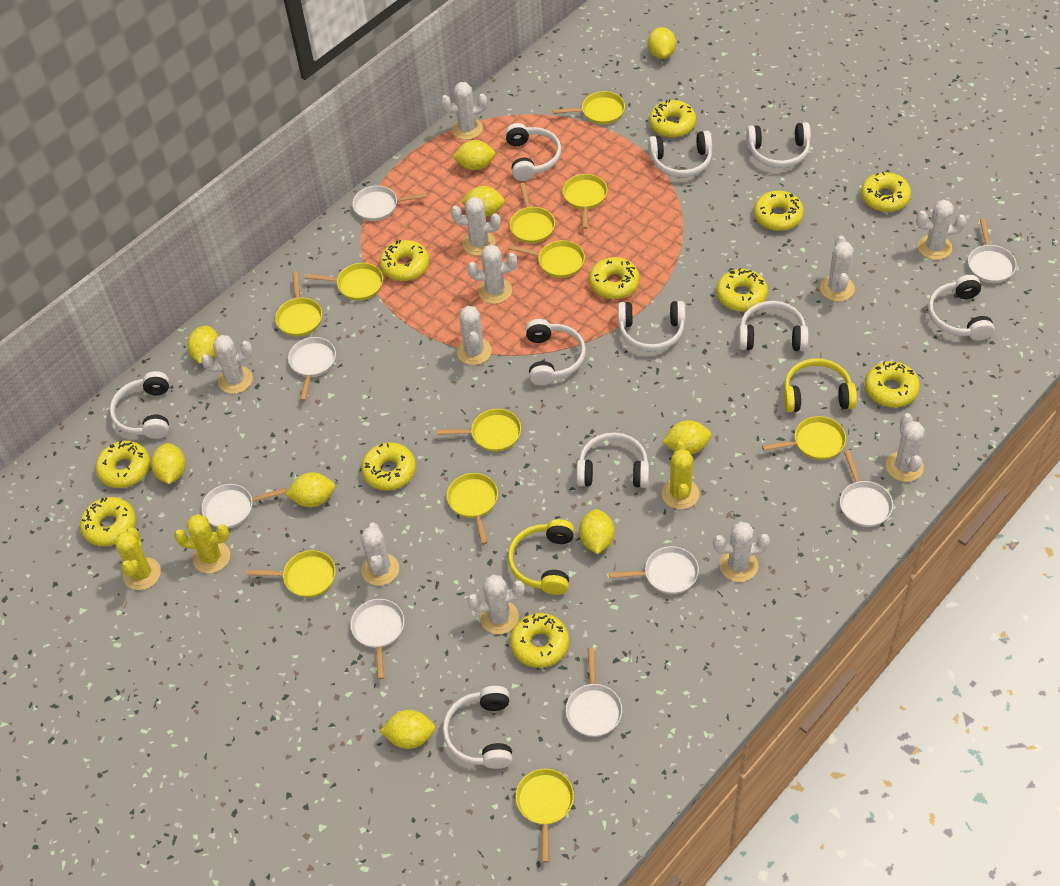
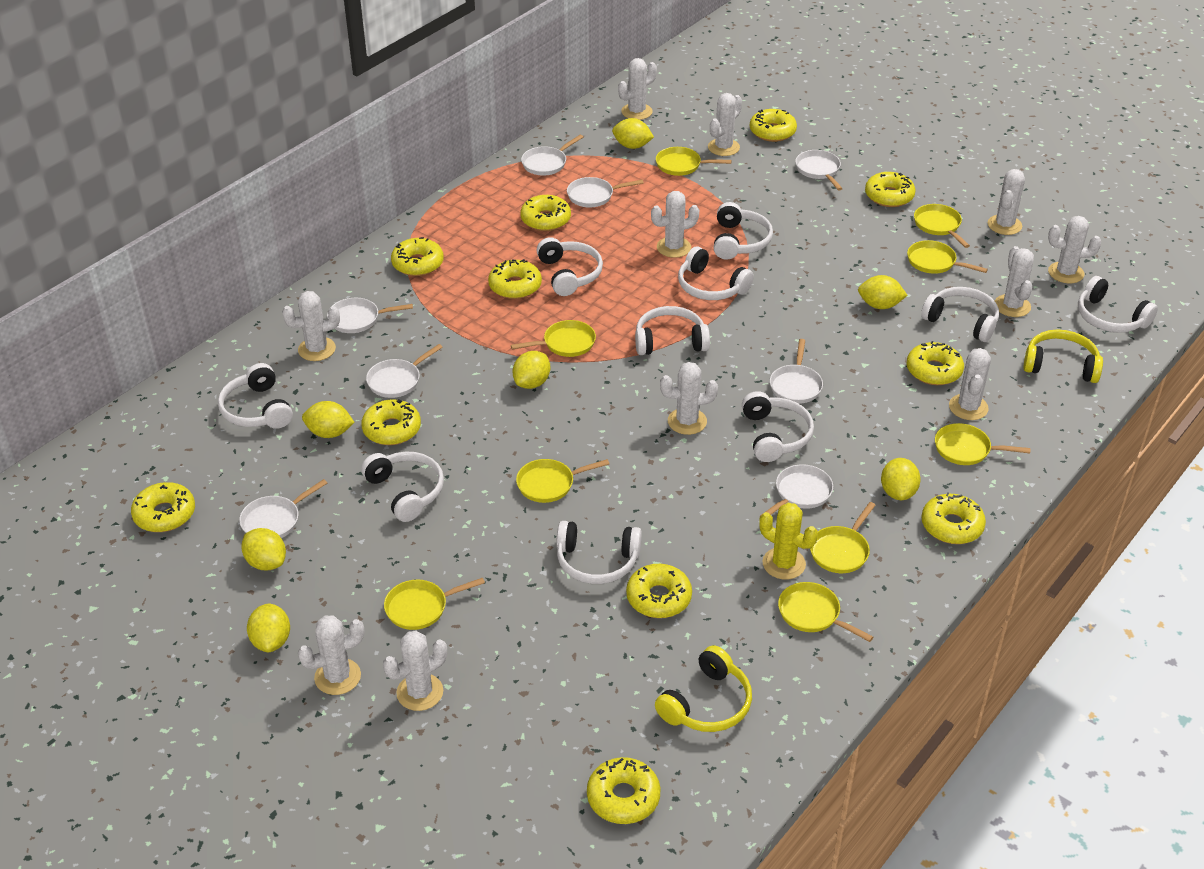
yellow cactus: 3 -> 1
yellow lemon: 9 -> 7
yellow pan: 11 -> 9

